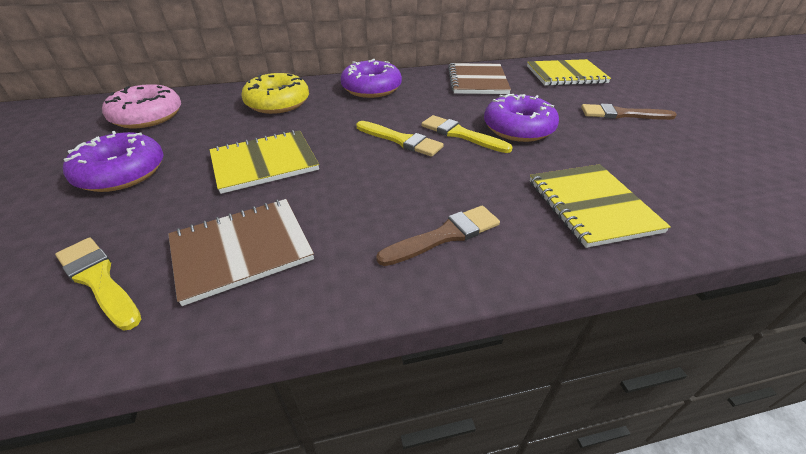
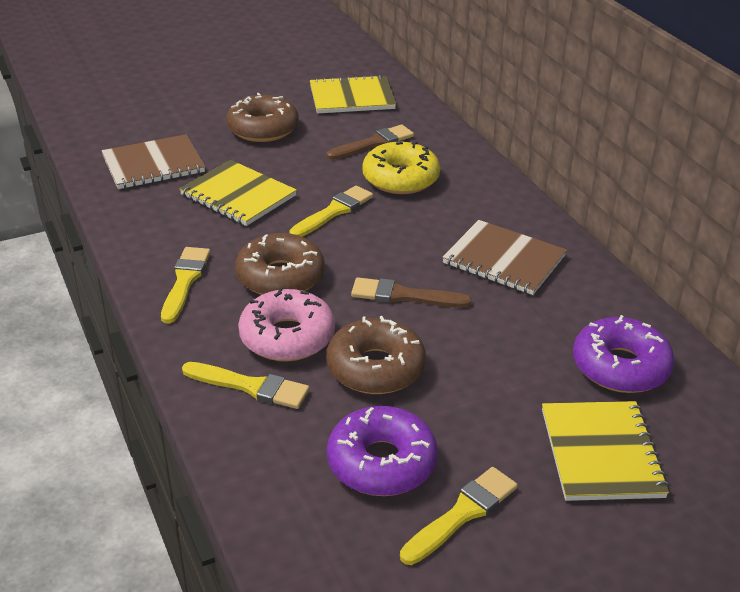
brown donut: 0 -> 3
purple donut: 3 -> 2
yellow brush: 3 -> 4

